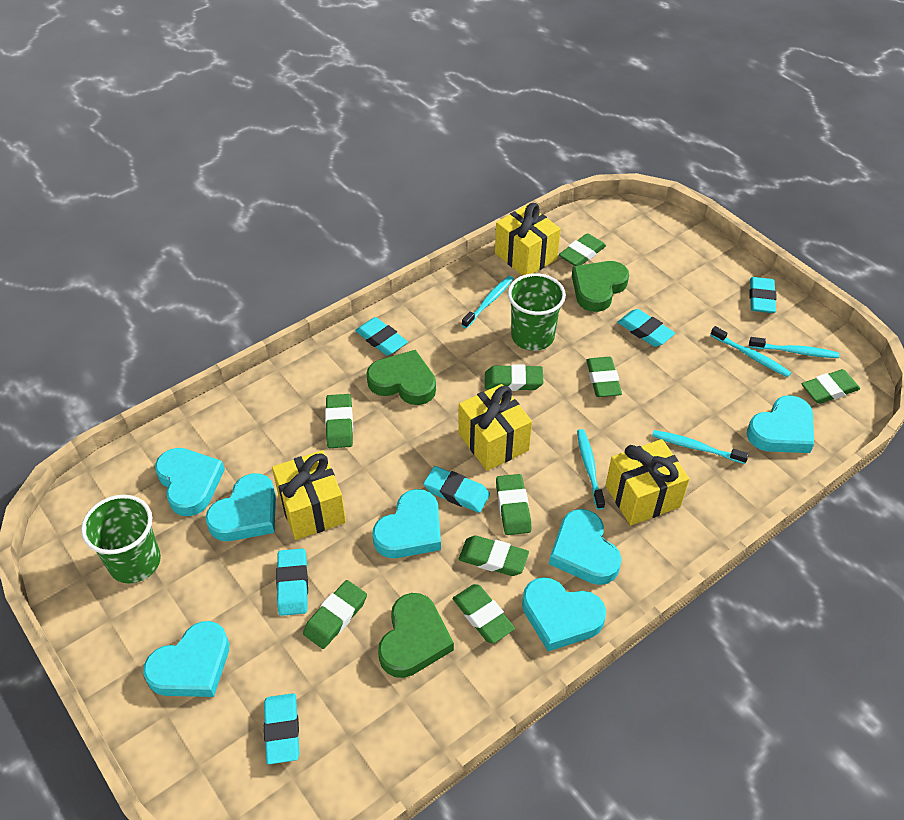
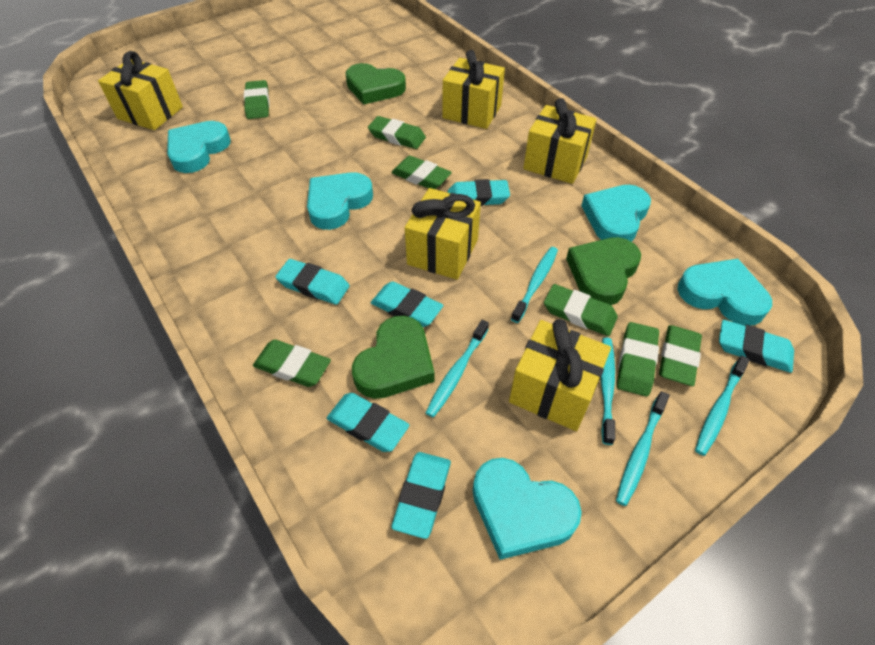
green cup: 2 -> 0
green eraser: 9 -> 7
turquoise heart: 7 -> 5
yellow gift: 4 -> 5

